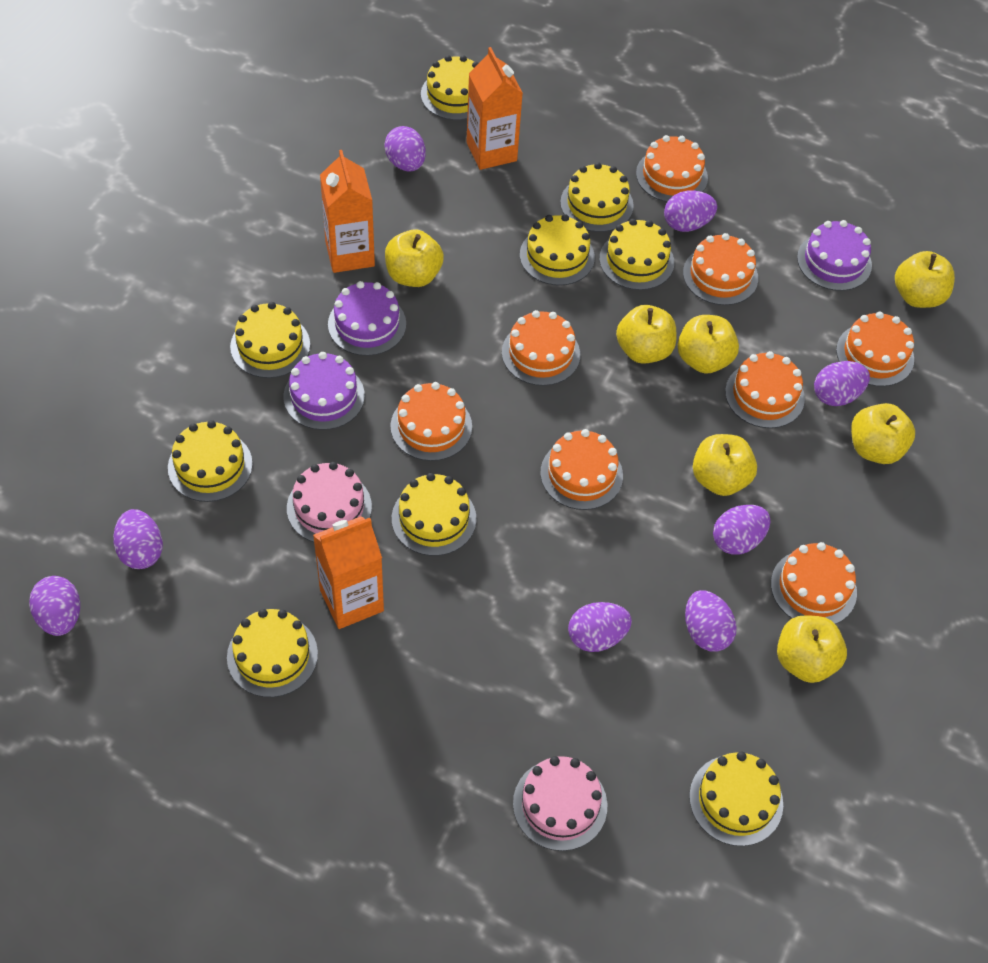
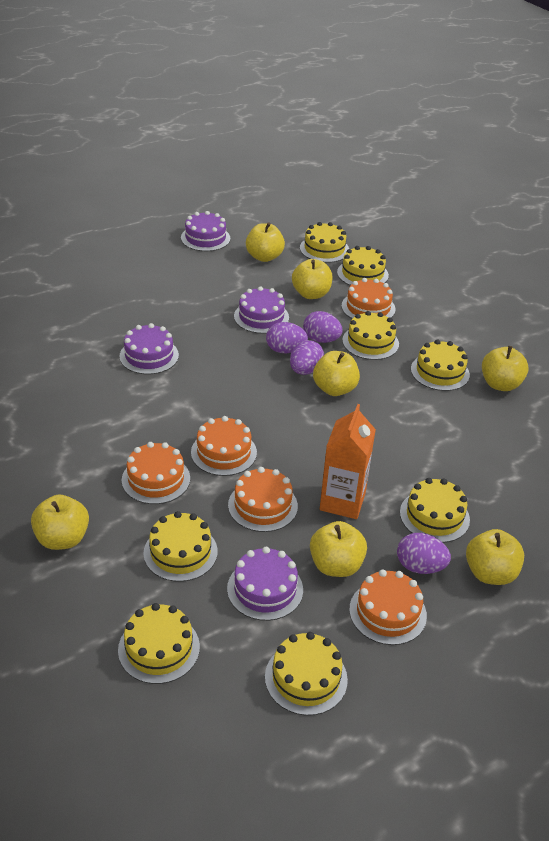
orange cake: 8 -> 5
orange carton: 3 -> 1
pink cake: 2 -> 0
purple cake: 3 -> 4
purple egg: 8 -> 4
yellow cake: 9 -> 8

